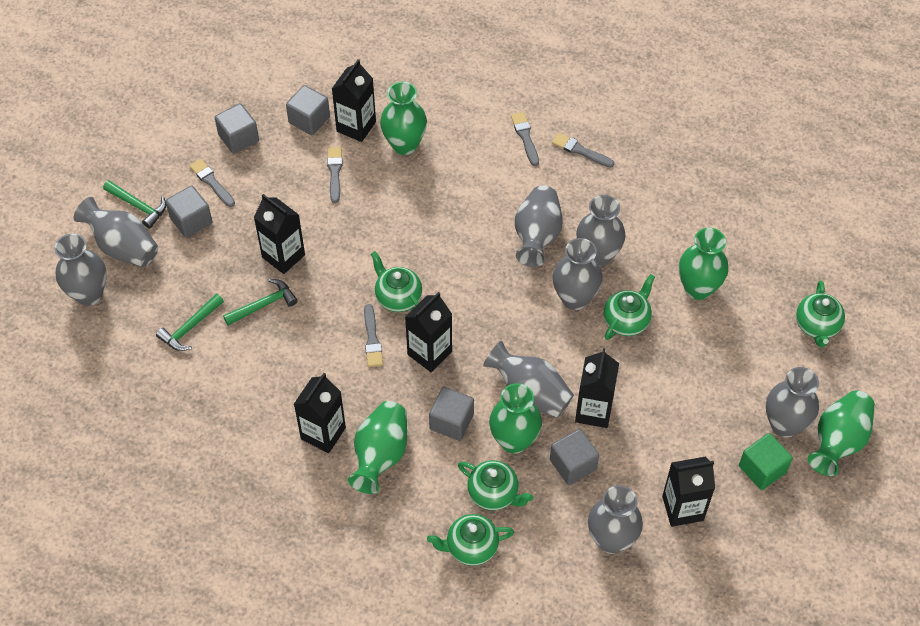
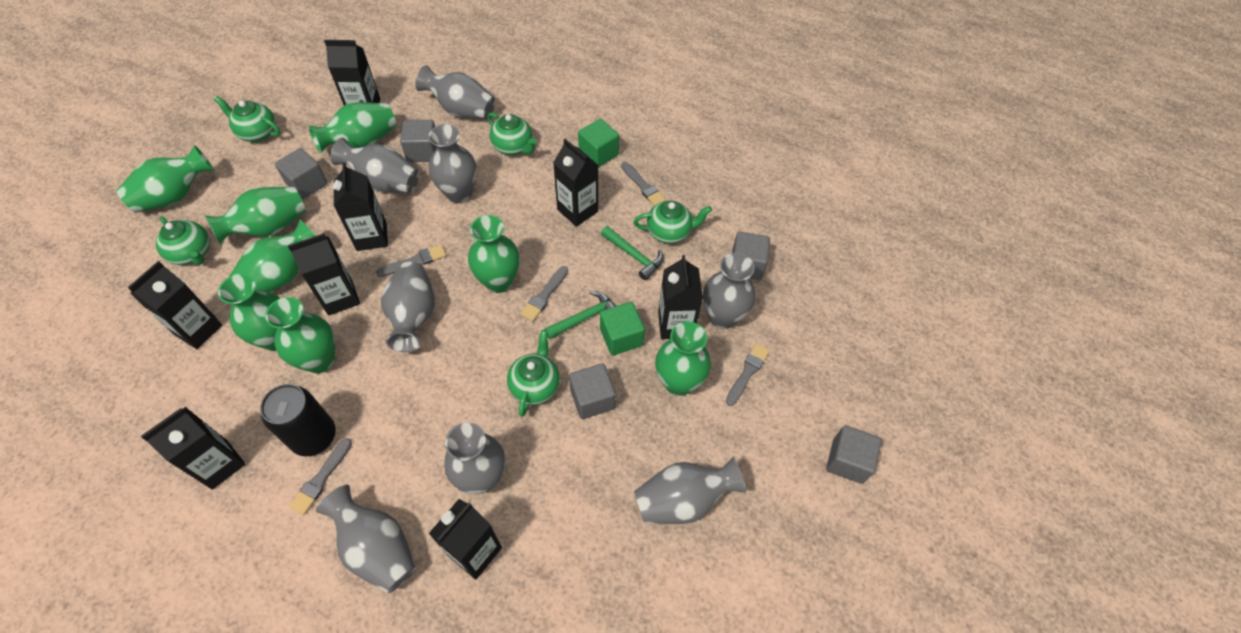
black can: 0 -> 1
black carton: 6 -> 8
green cube: 1 -> 2
green hammer: 3 -> 2
green vase: 5 -> 8

